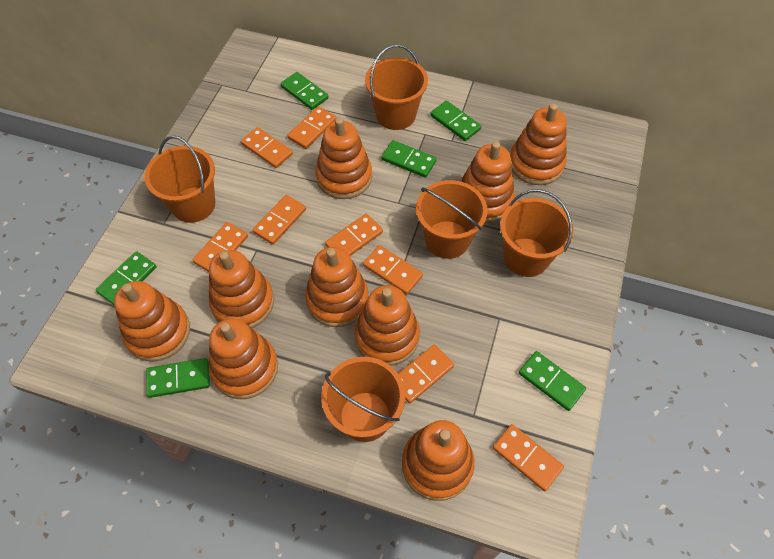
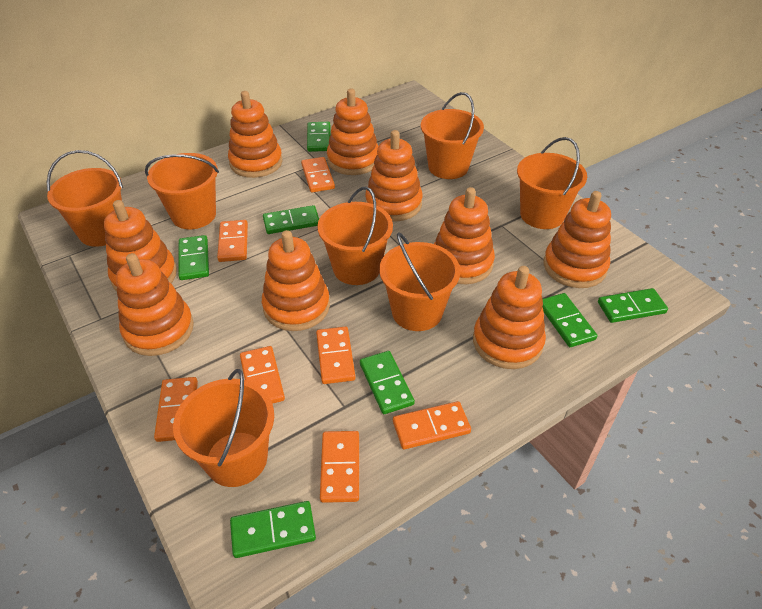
green domino: 6 -> 7
orange bucket: 5 -> 7
orange domino: 8 -> 7

